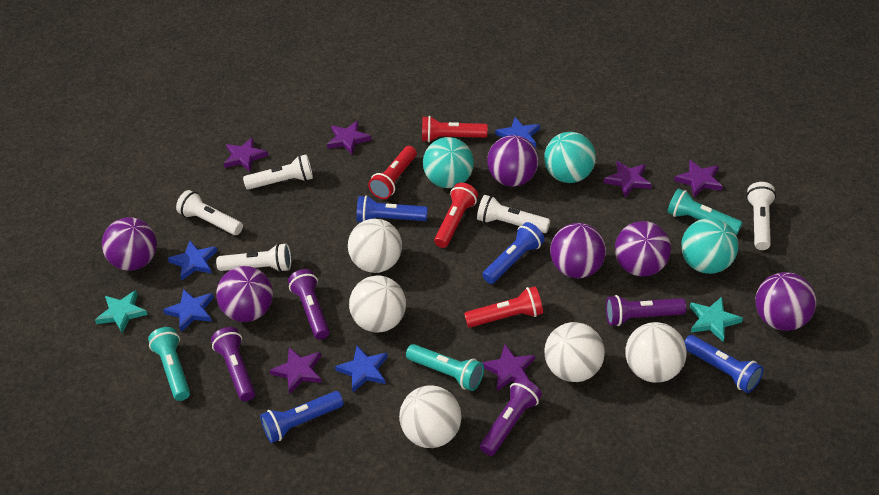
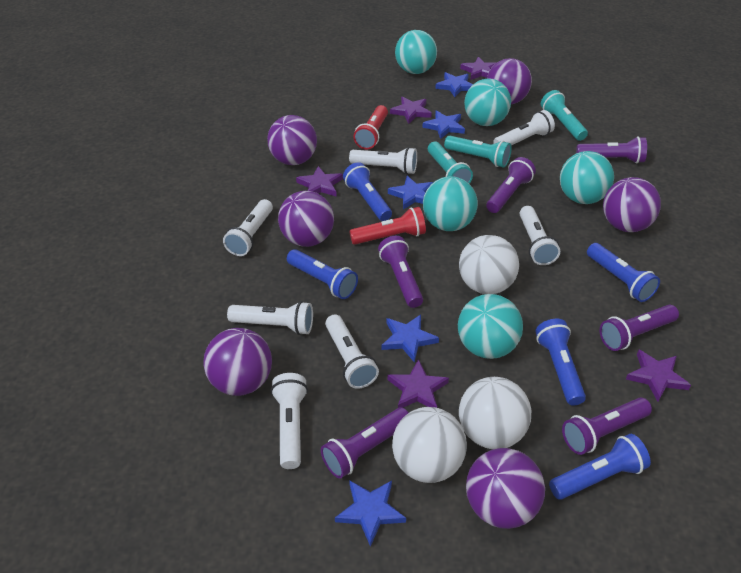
blue flashlight: 4 -> 5
blue star: 4 -> 5
purple flashlight: 4 -> 6
purple star: 6 -> 5
red flashlight: 4 -> 2
turquoise ball: 3 -> 5
turquoise star: 2 -> 0
white ball: 5 -> 3
white flashlight: 5 -> 7

